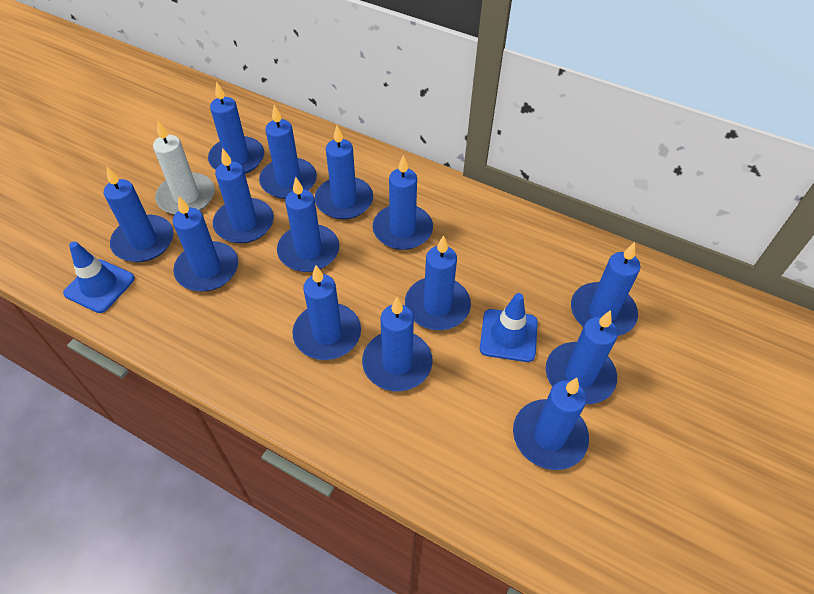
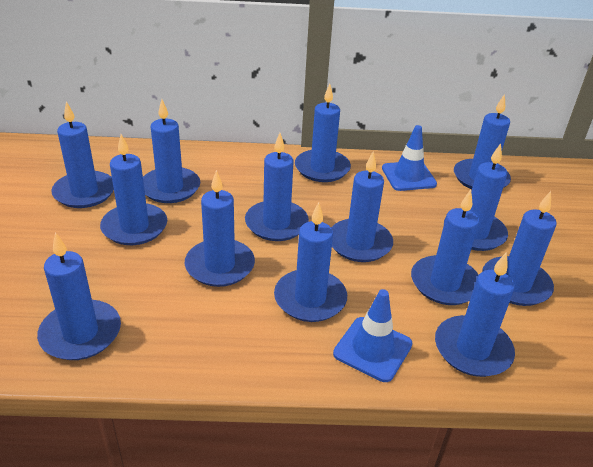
white candle: 1 -> 0

